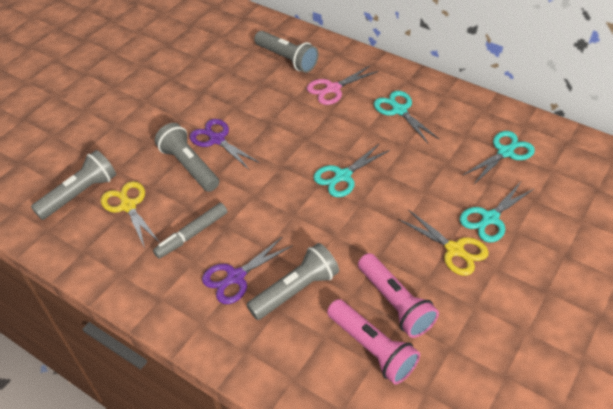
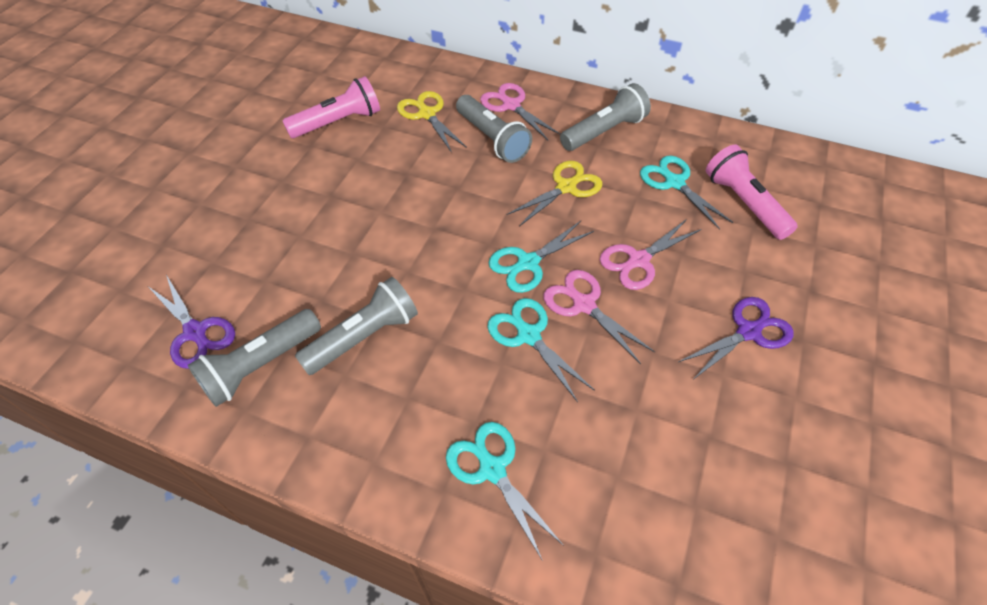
grey marker: 1 -> 0
pink scissors: 1 -> 3

